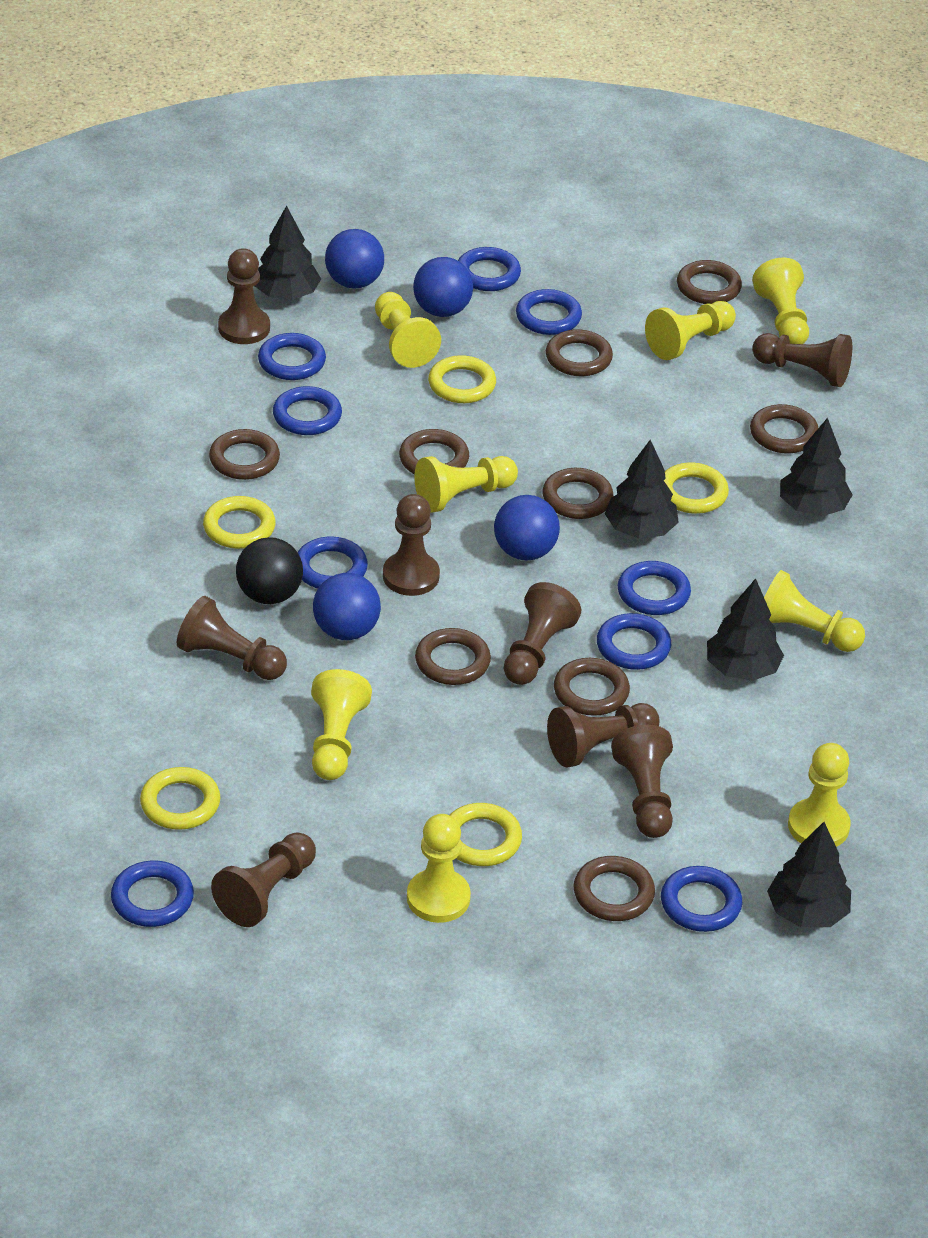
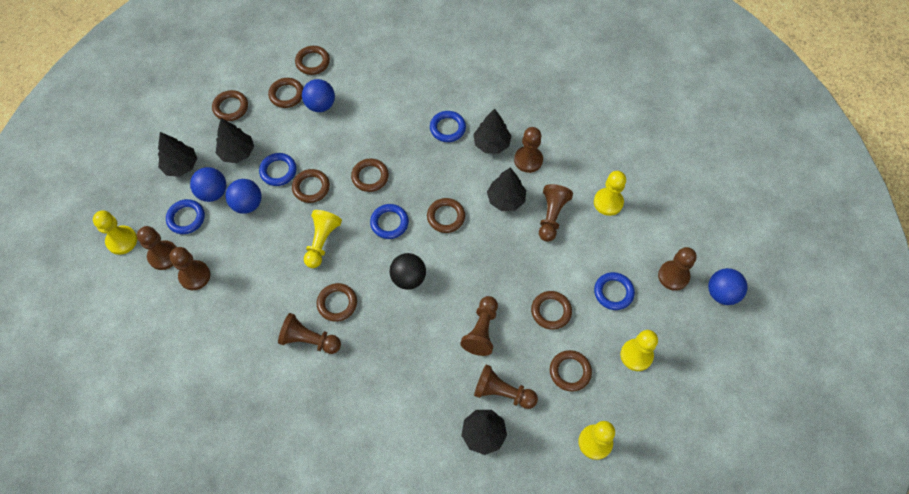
blue ring: 9 -> 5
yellow pawn: 8 -> 5
yellow ring: 5 -> 0

